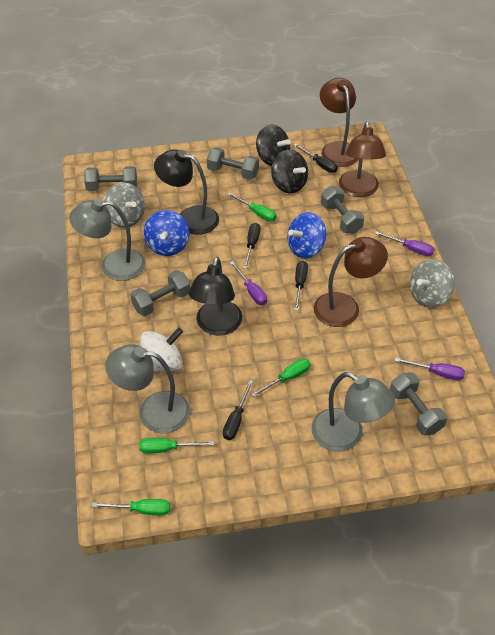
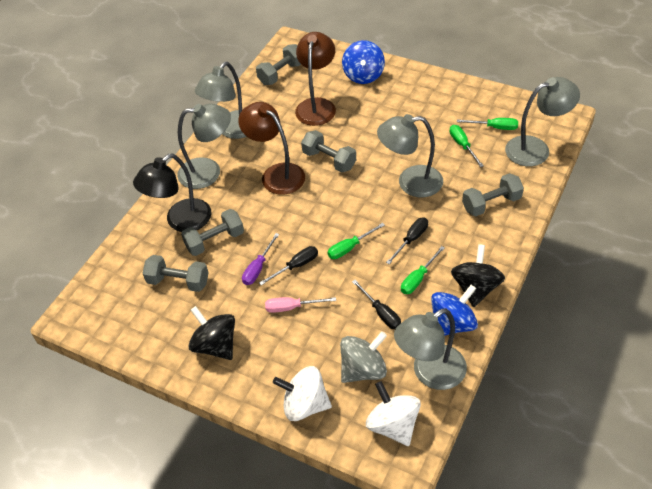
black lamp: 2 -> 1
black screwdriver: 4 -> 3
brown lamp: 3 -> 2
grey lamp: 3 -> 5
grey spinning top: 2 -> 1
pink screwdriver: 0 -> 1
purple screwdriver: 3 -> 1
white spinning top: 1 -> 2

